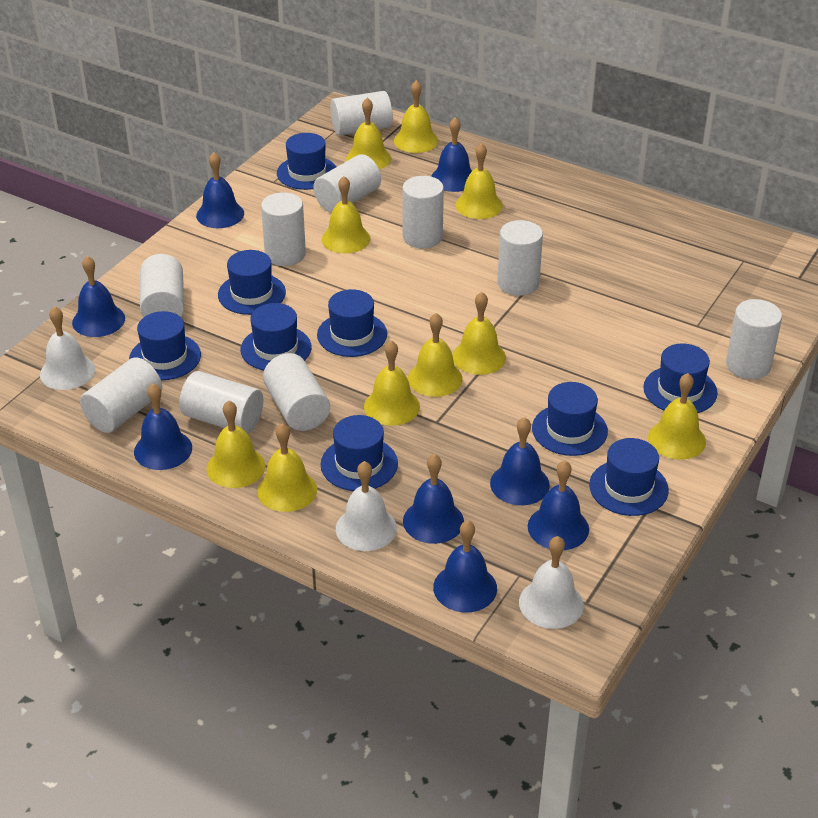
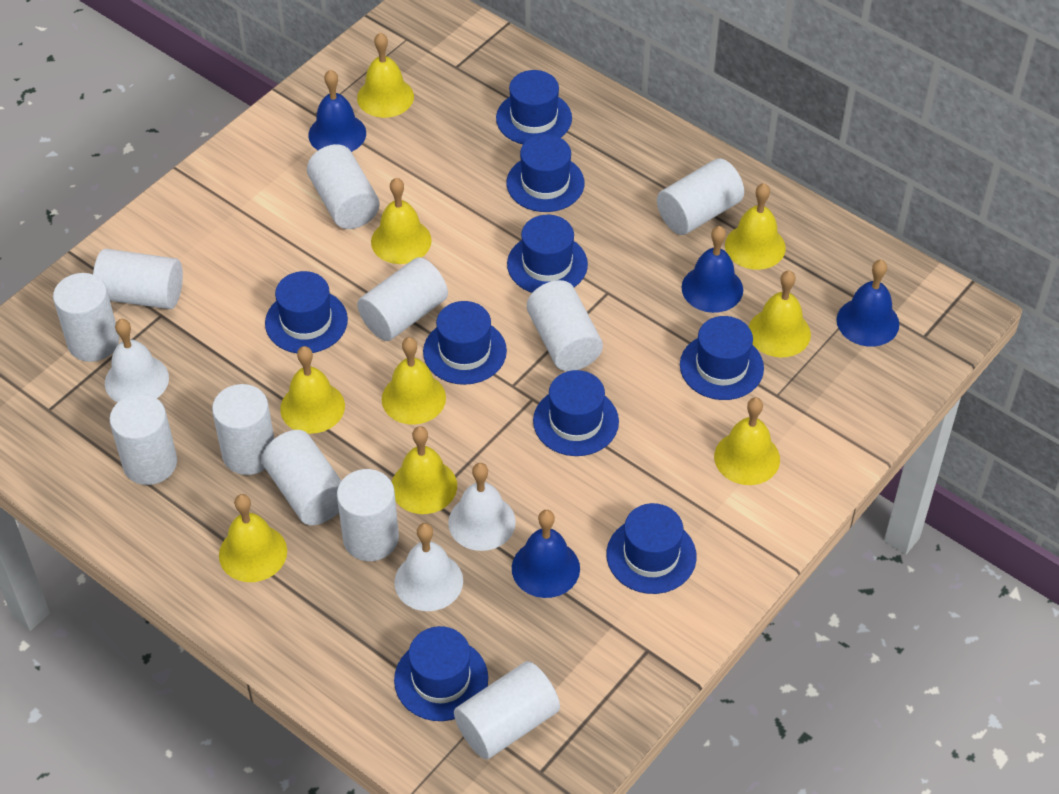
blue bell: 8 -> 4
white cylinder: 10 -> 11
yellow bell: 10 -> 9

